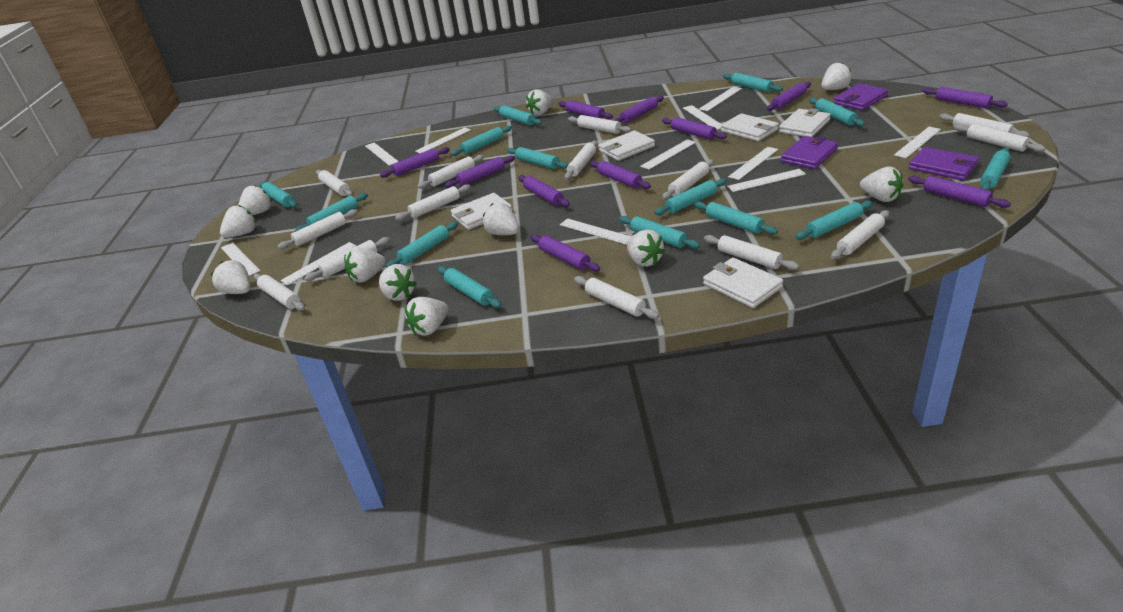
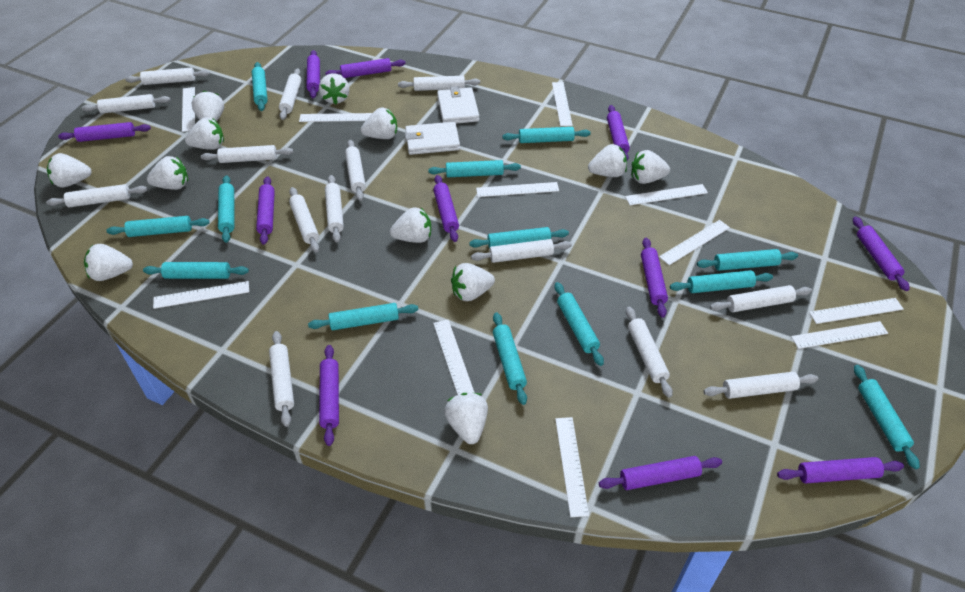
purple wallet: 3 -> 0
turquoise rolling pin: 14 -> 13
white strawberry: 11 -> 12
white wallet: 5 -> 2

